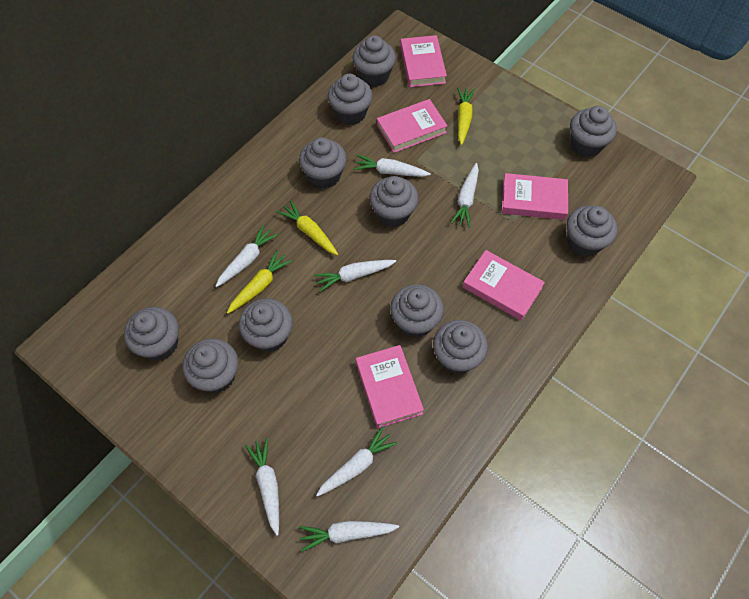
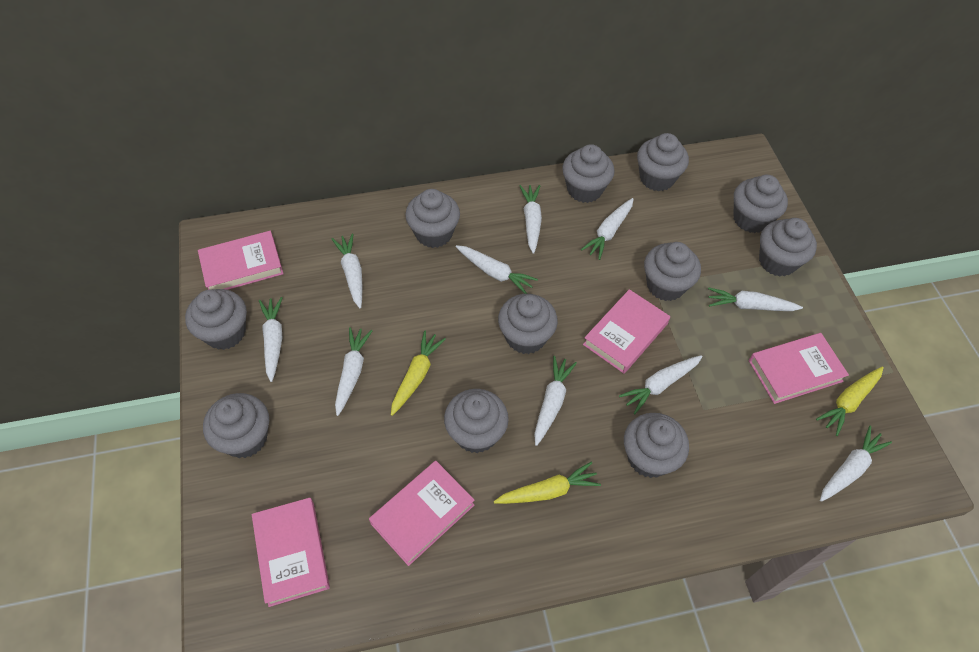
white carrot: 7 -> 10

